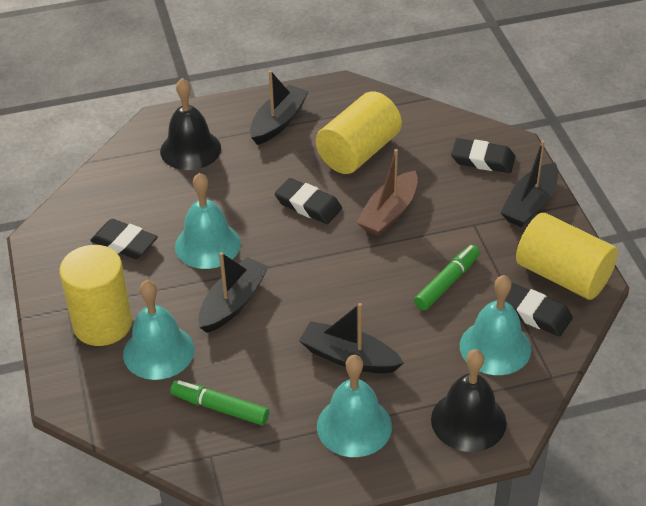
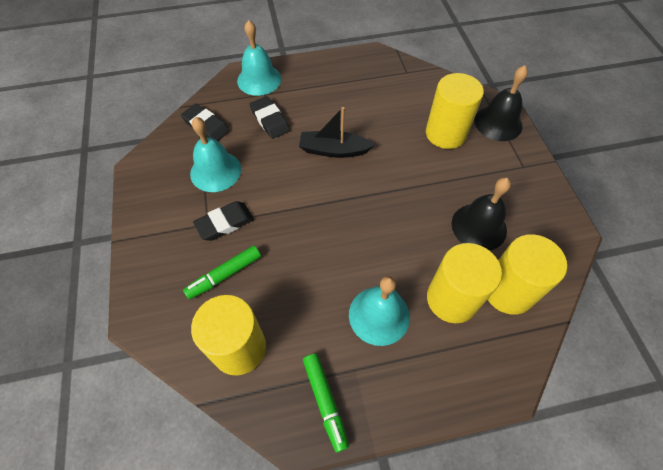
black boat: 4 -> 1
black eraser: 4 -> 3
brown boat: 1 -> 0
turquoise bell: 4 -> 3
yellow cylinder: 3 -> 4

